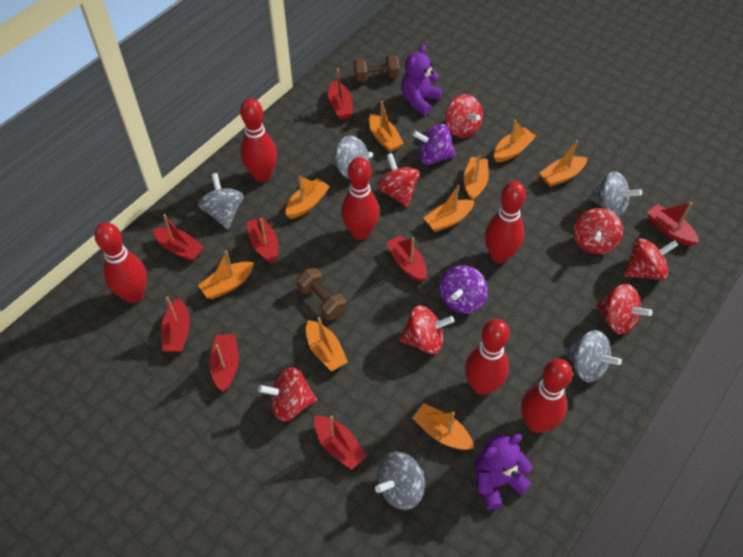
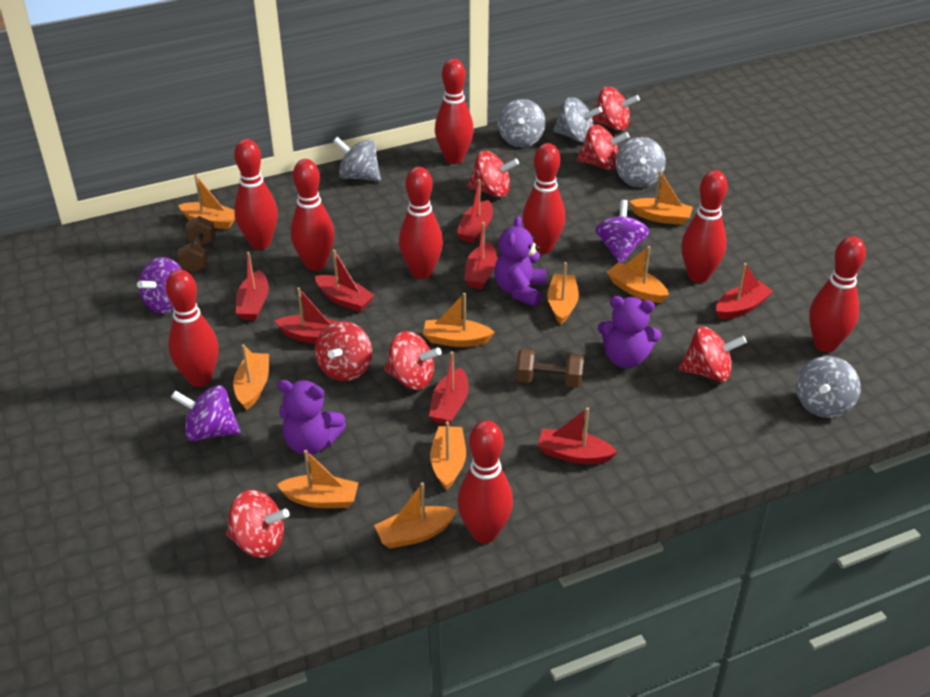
purple spinning top: 2 -> 3
purple teddy bear: 2 -> 3
red bowling pin: 6 -> 9

